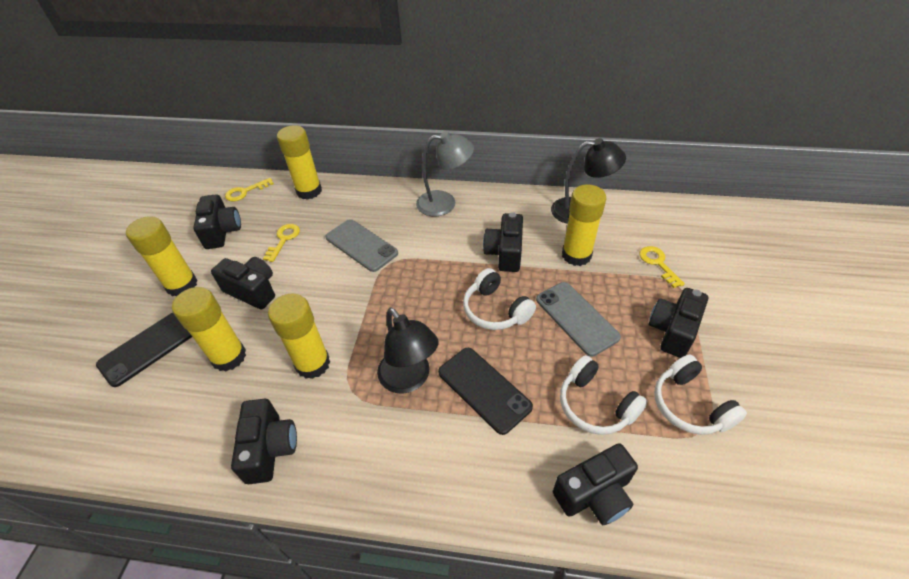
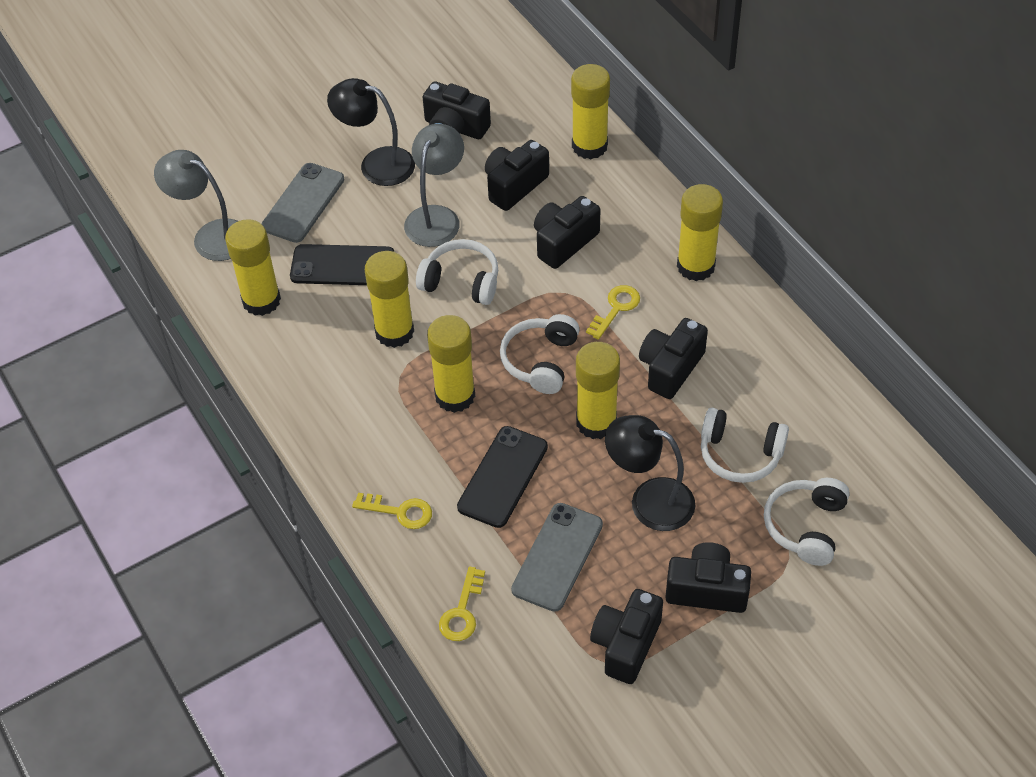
grey lamp: 1 -> 2
white headphones: 3 -> 4
yellow glue stick: 5 -> 6

